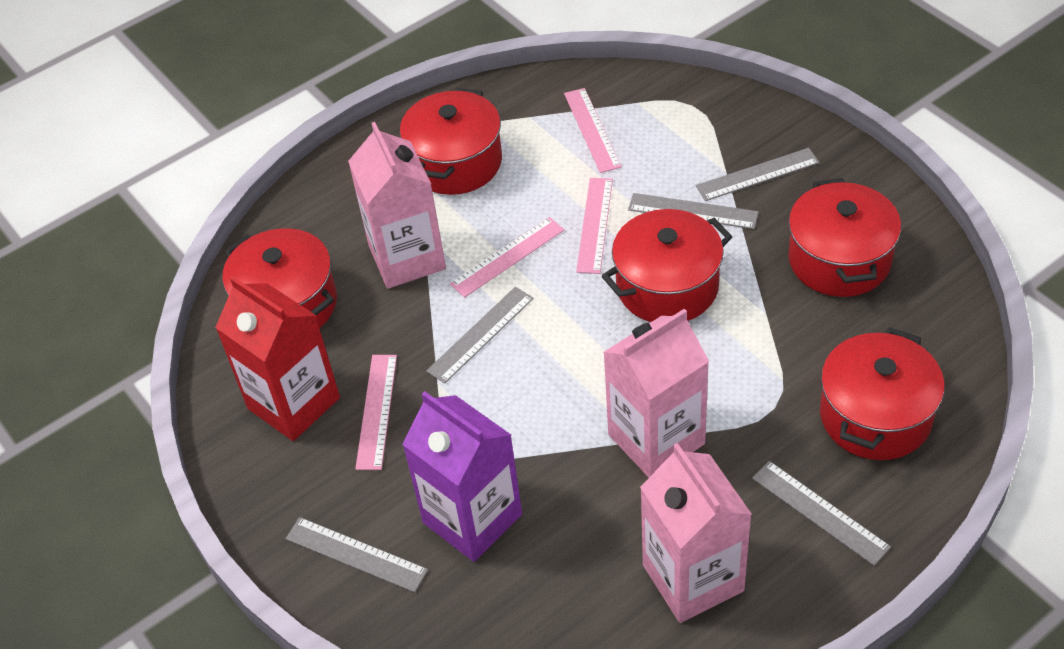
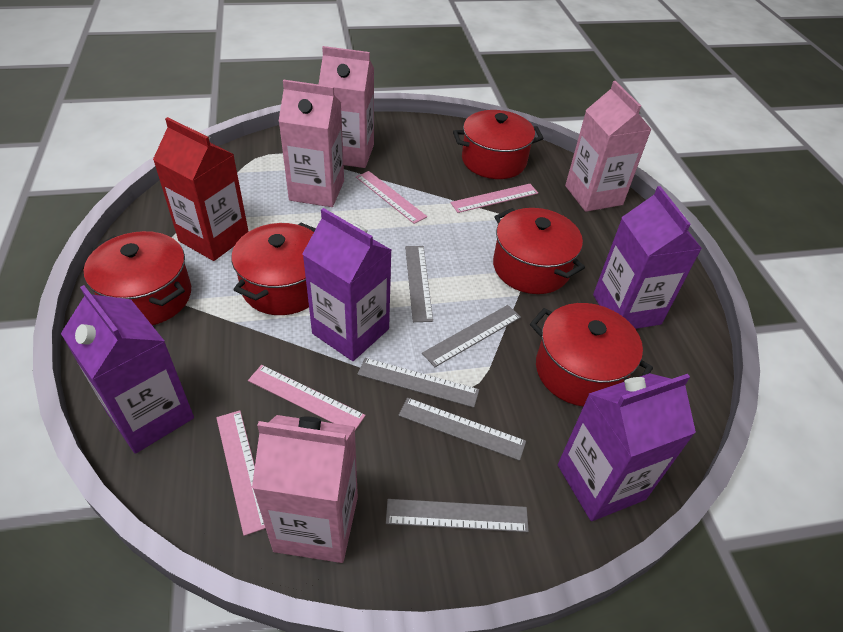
pink carton: 3 -> 4
purple carton: 1 -> 4

